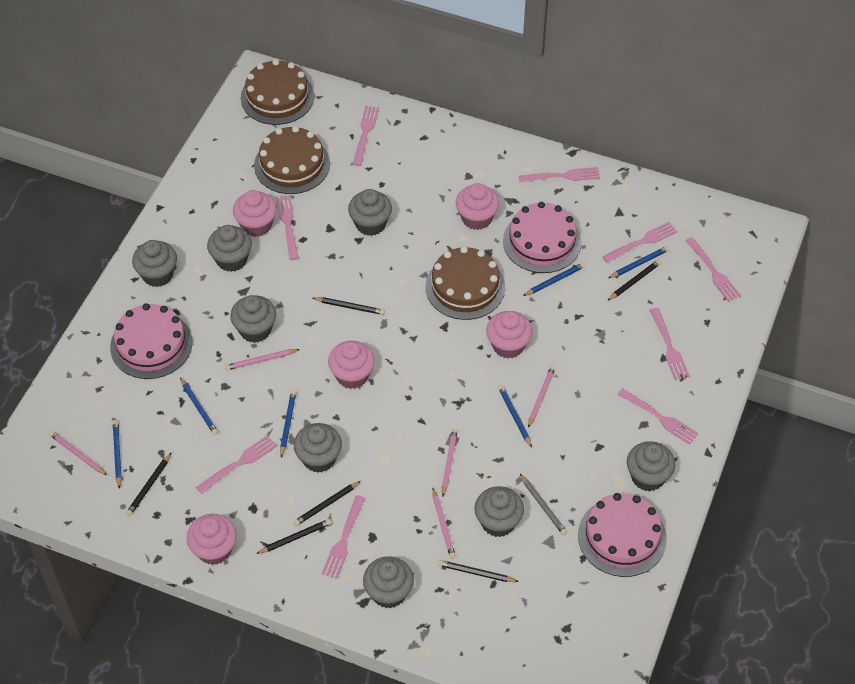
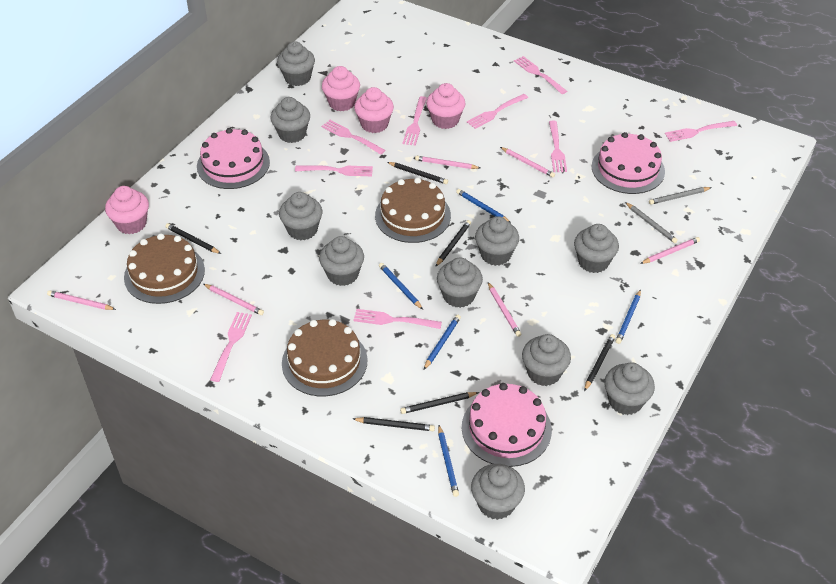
blue pencil: 6 -> 5
grey cupcake: 8 -> 10
grey pencil: 1 -> 2
pink cupcake: 5 -> 4
pink pencil: 5 -> 6

